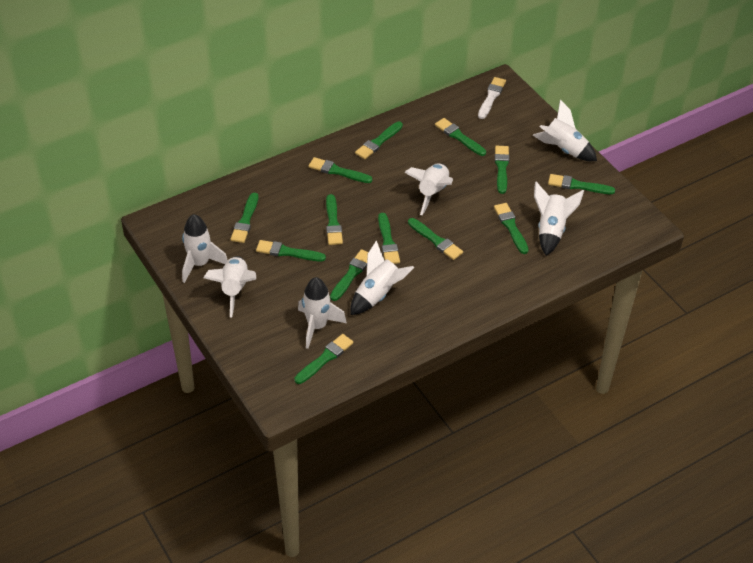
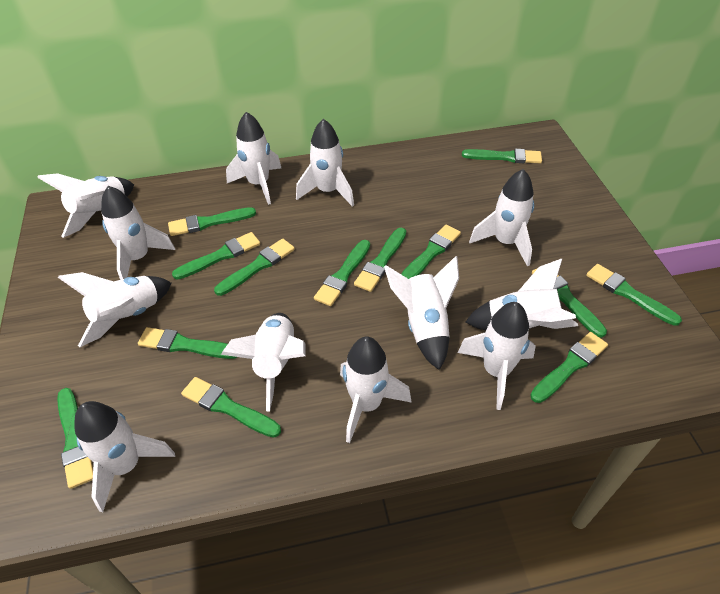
white brush: 1 -> 0
white rocket: 7 -> 12

